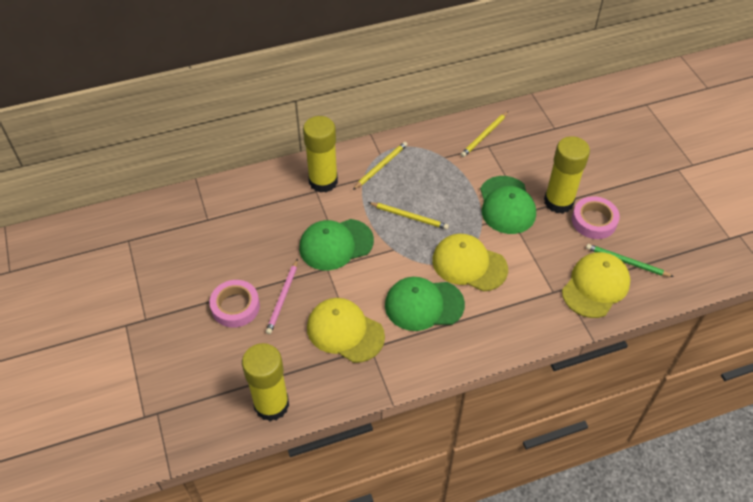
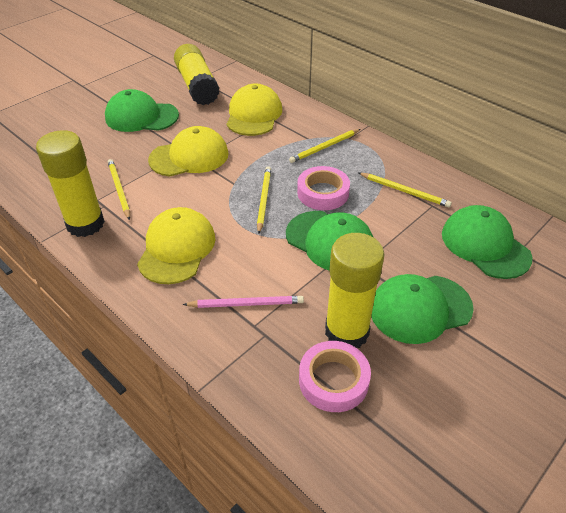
green cap: 3 -> 4
green pencil: 1 -> 0
yellow pencil: 3 -> 4

